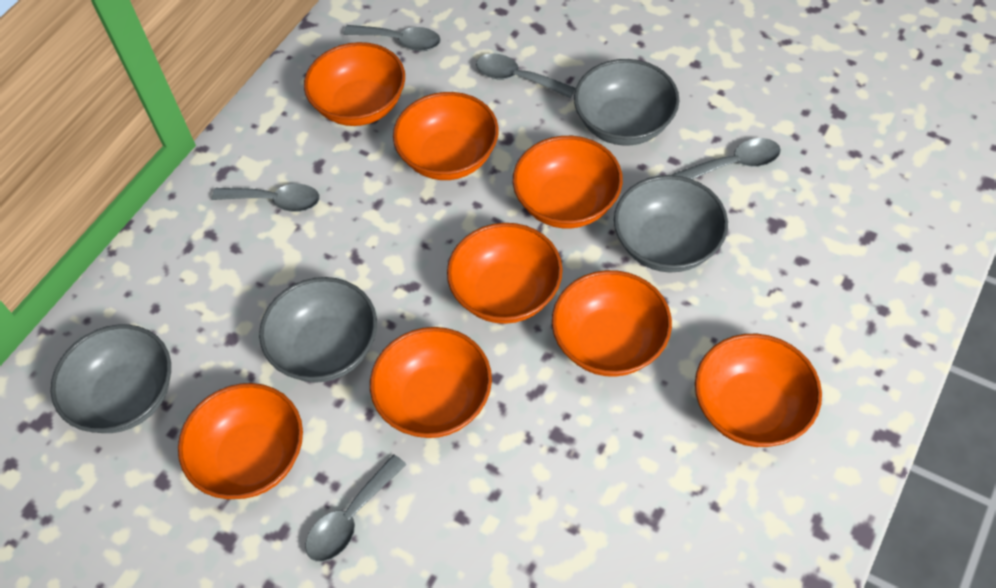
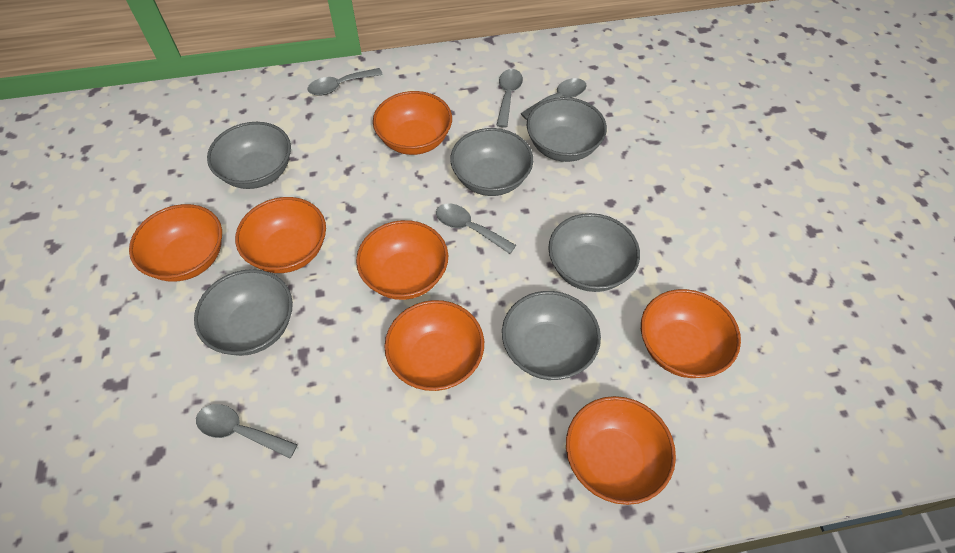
grey bowl: 4 -> 6
orange bowl: 8 -> 7

